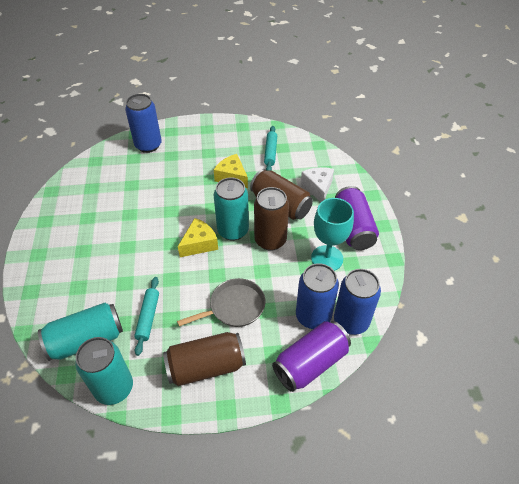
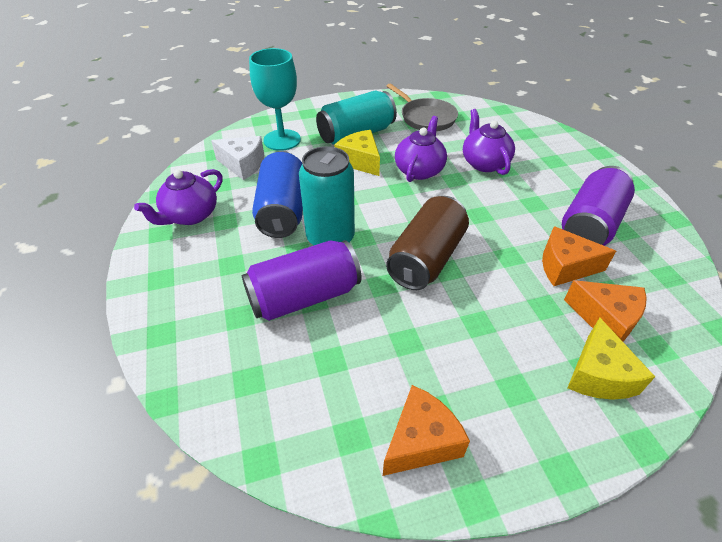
blue can: 3 -> 1
brown can: 3 -> 1
orange cheese: 0 -> 3
purple teapot: 0 -> 3
turquoise can: 3 -> 2
turquoise rolling pin: 2 -> 0

